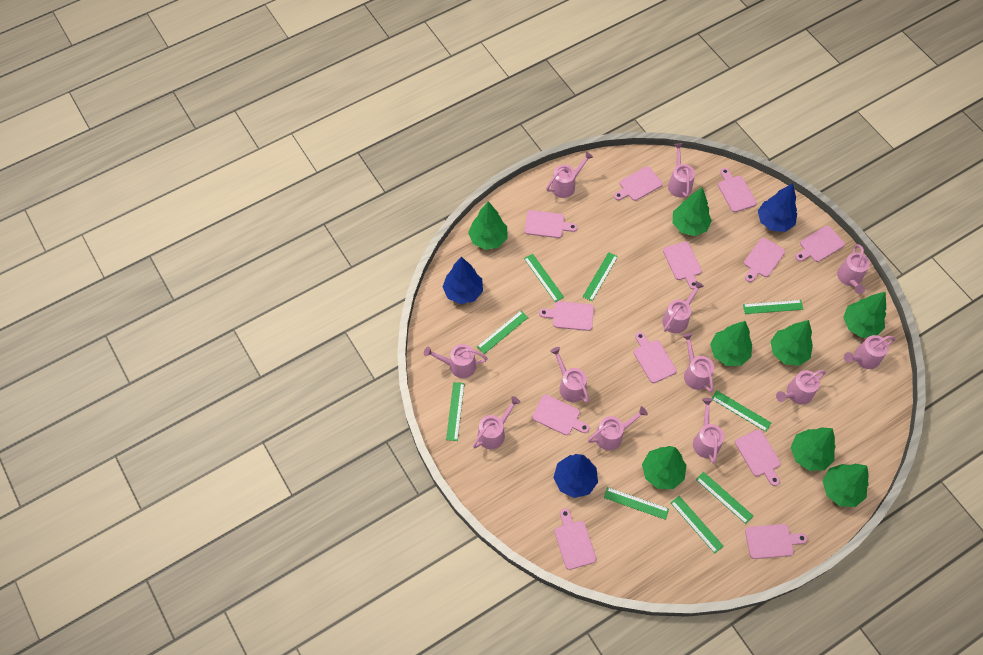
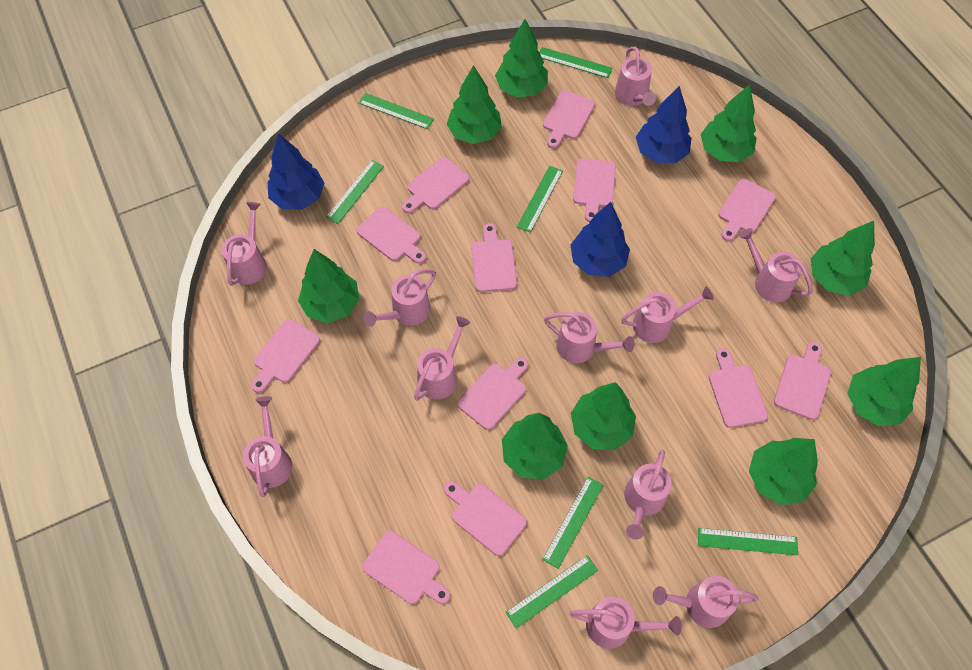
green ruler: 9 -> 7
green tree: 8 -> 9
pink watering can: 12 -> 11

